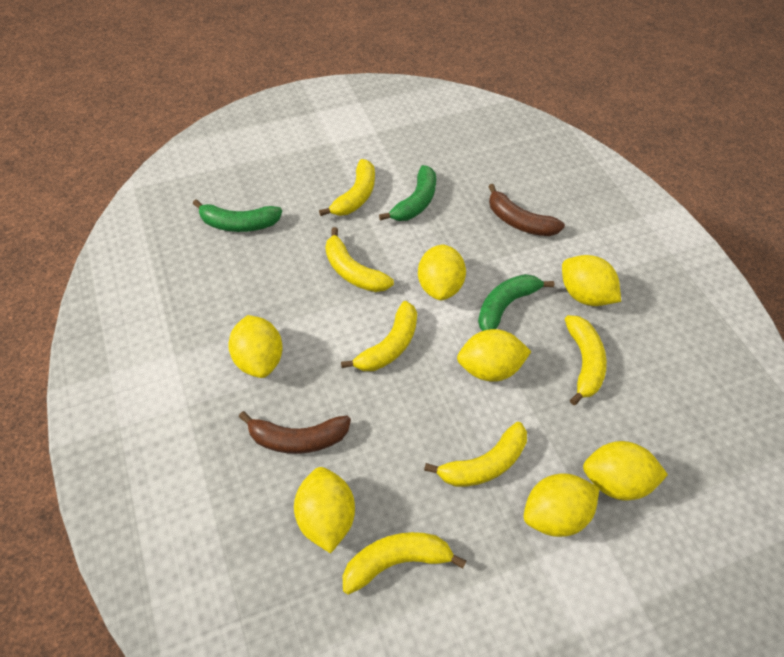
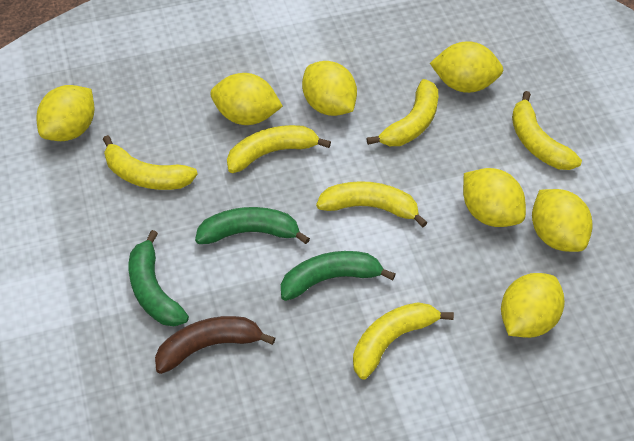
brown banana: 2 -> 1

